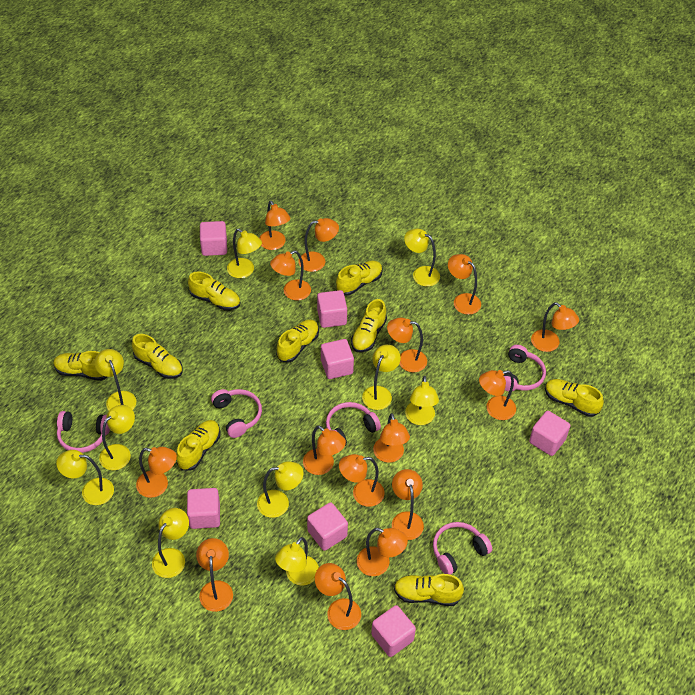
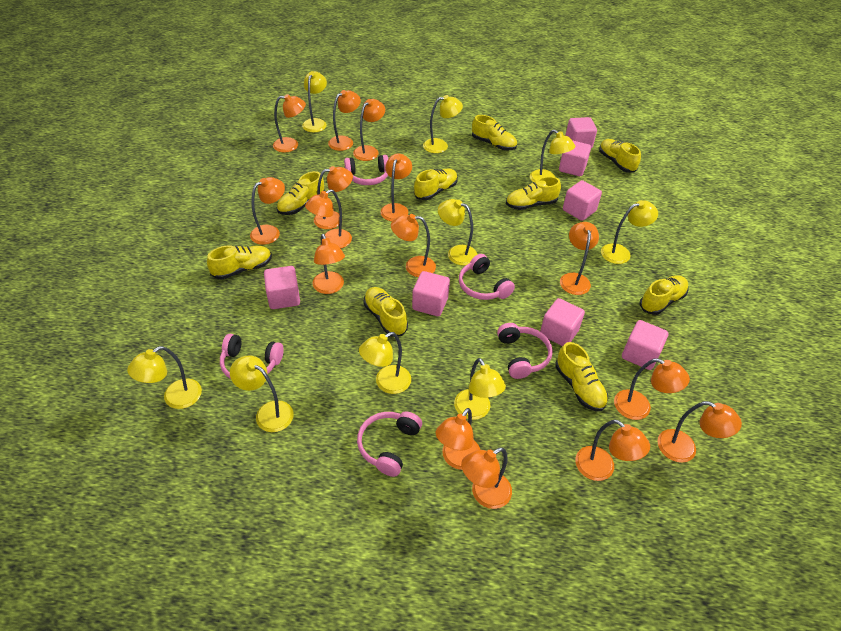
yellow lamp: 10 -> 9

